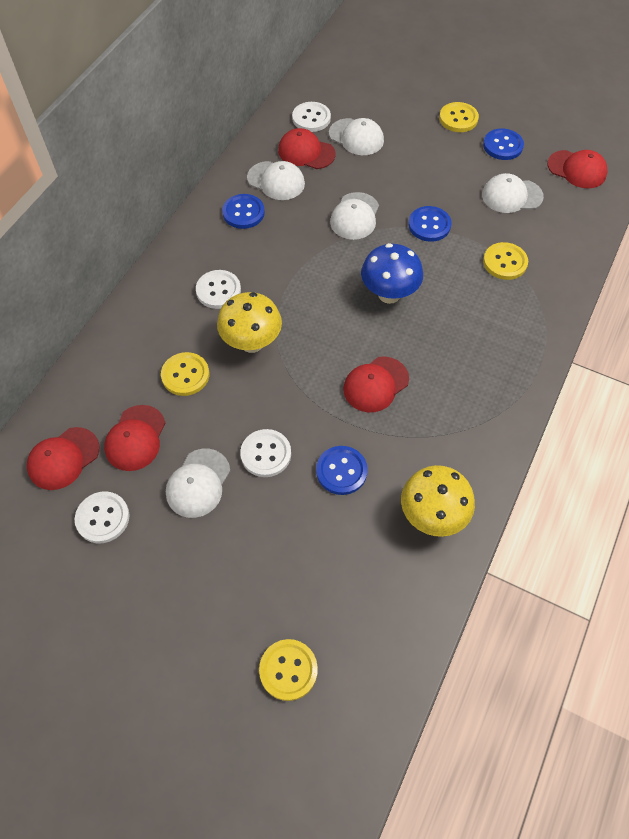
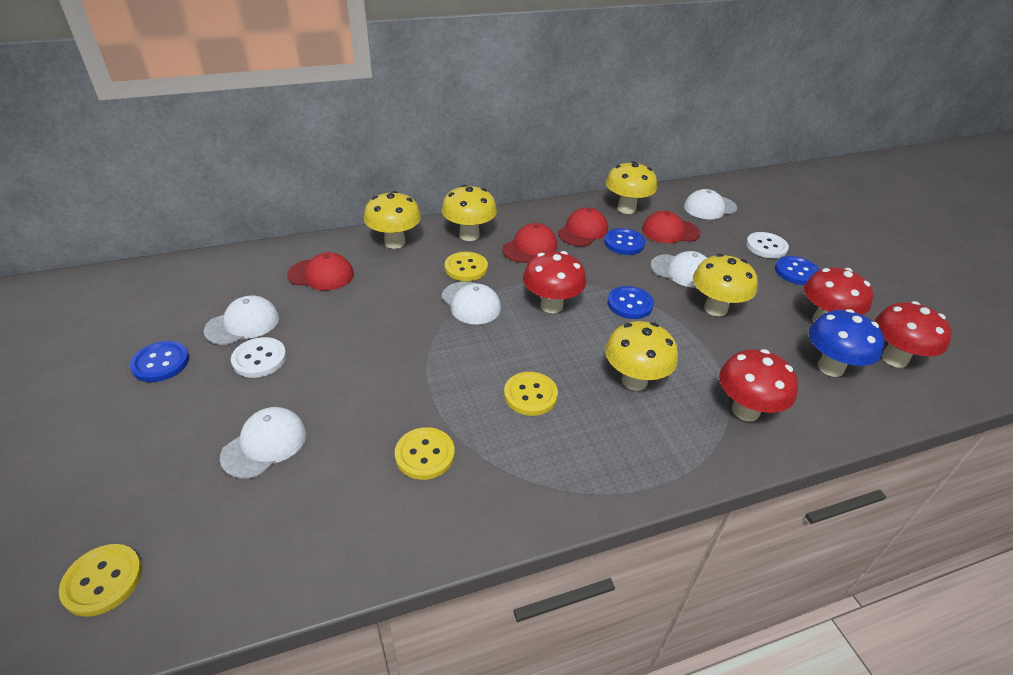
red cap: 5 -> 4
red mushroom: 0 -> 4
white button: 4 -> 2
yellow mushroom: 2 -> 5

